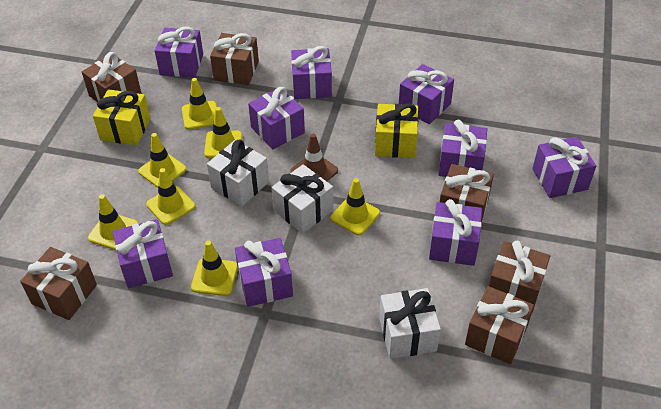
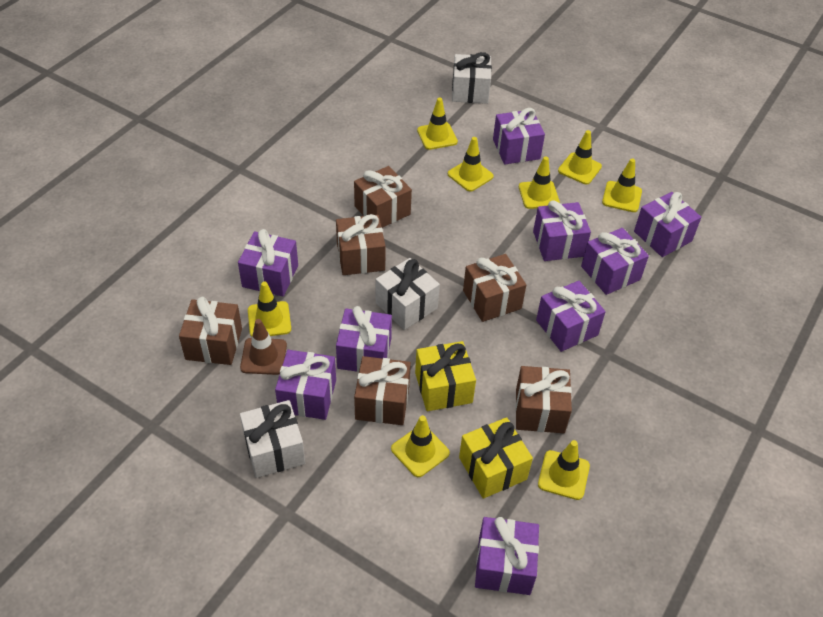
yellow traffic cone: 7 -> 8

